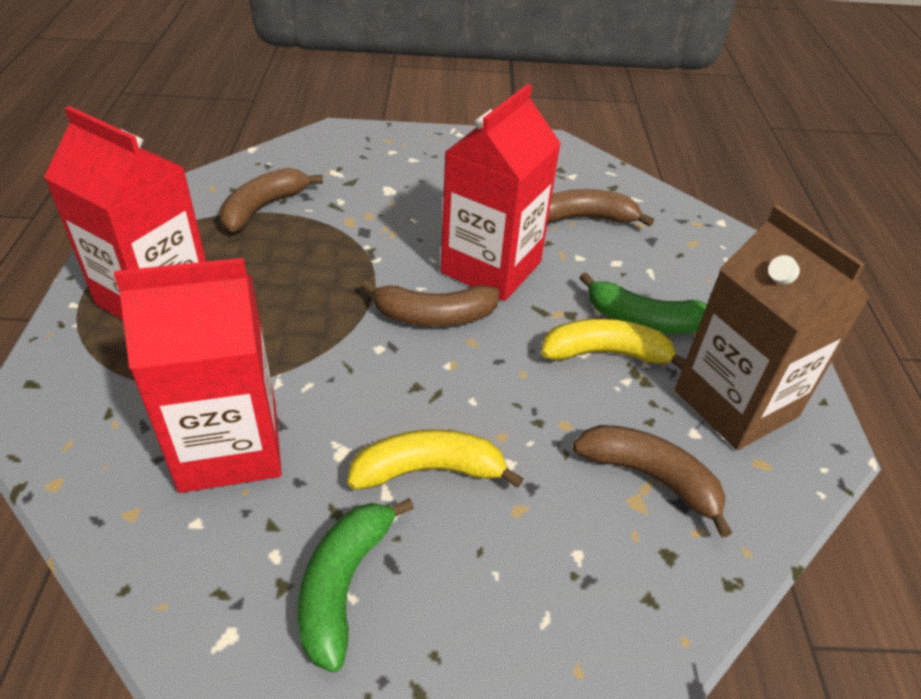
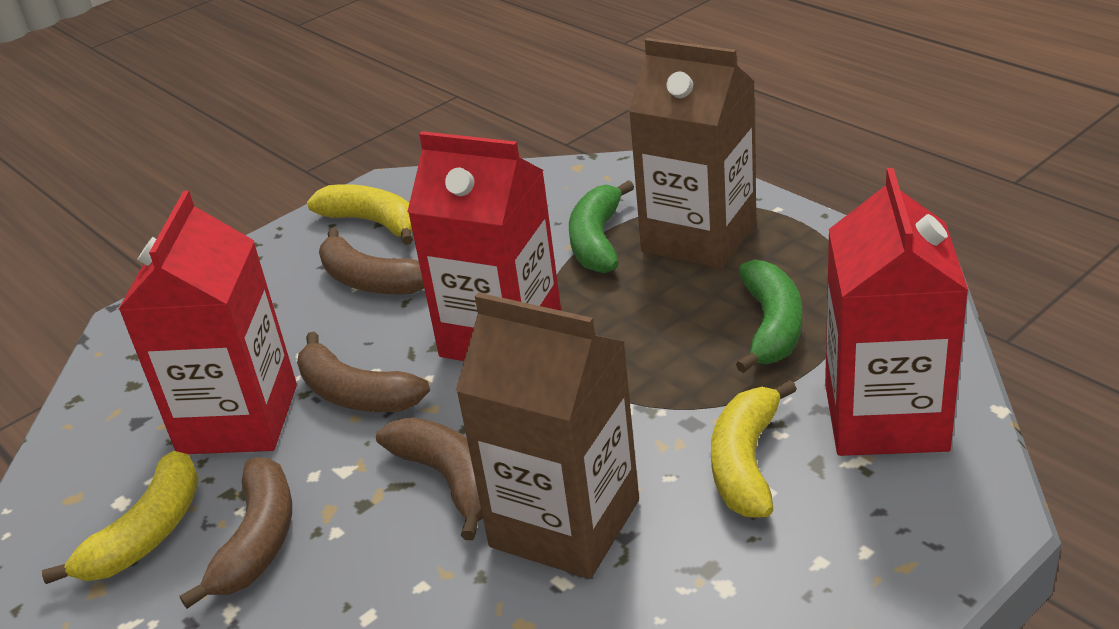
brown carton: 1 -> 2
yellow banana: 2 -> 3

